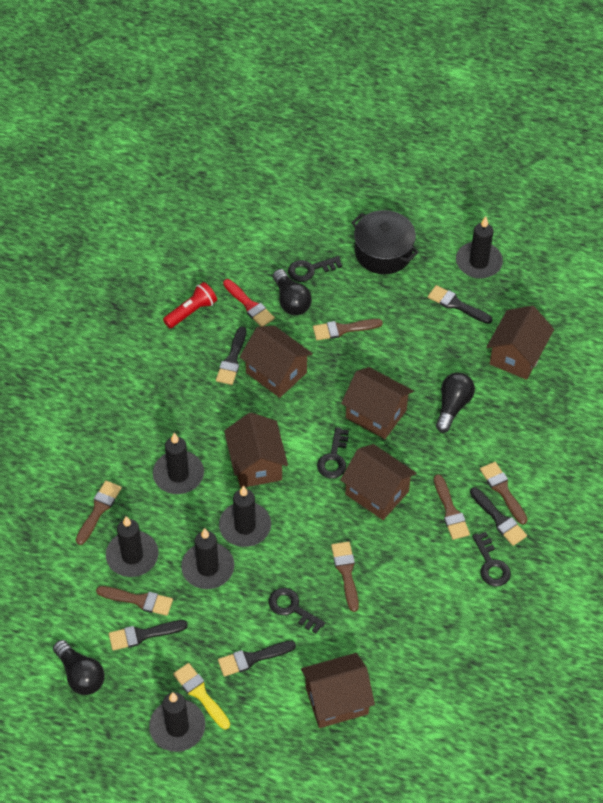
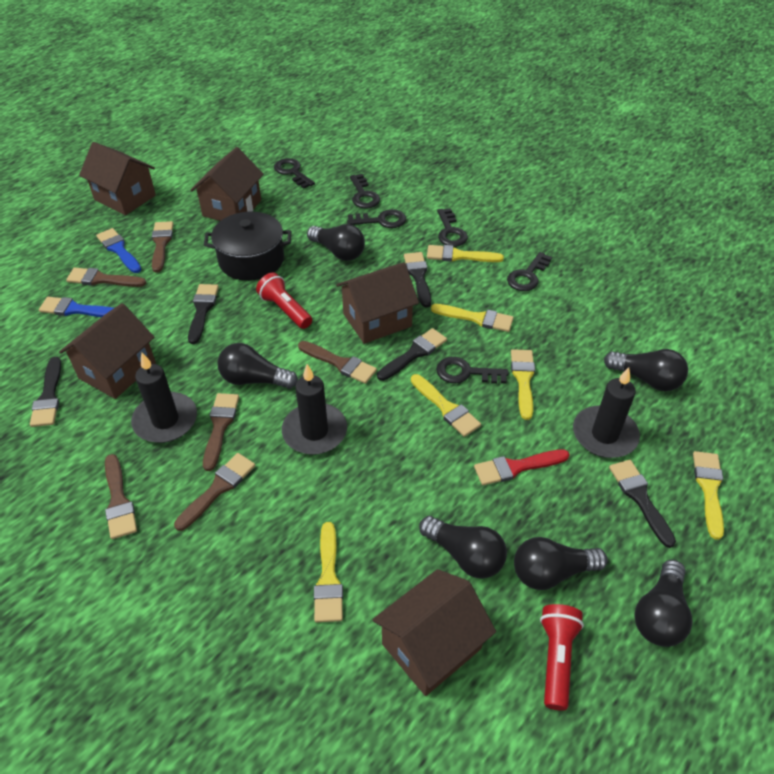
black candle: 6 -> 3
black key: 4 -> 6
black light bulb: 3 -> 6
blue brush: 0 -> 2
brown house: 6 -> 5
red flashlight: 1 -> 2
yellow brush: 1 -> 6

